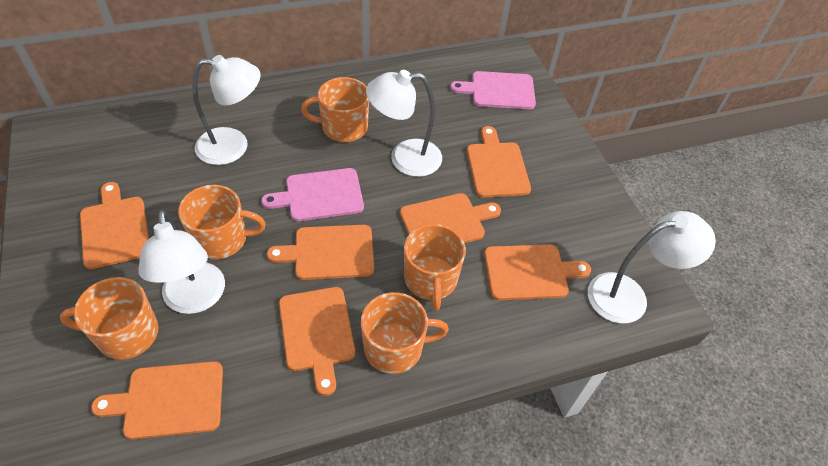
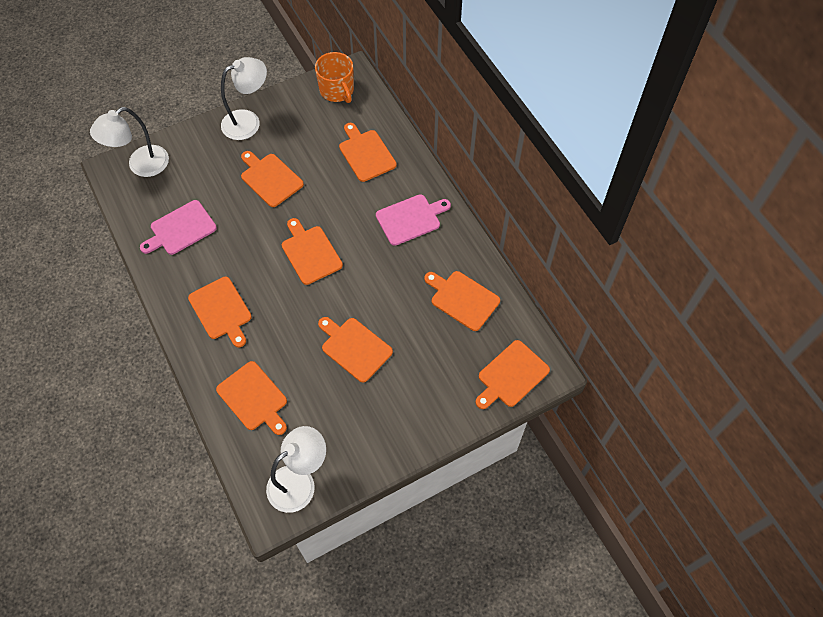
orange cutting board: 7 -> 8
orange mug: 5 -> 1
white lamp: 4 -> 3

